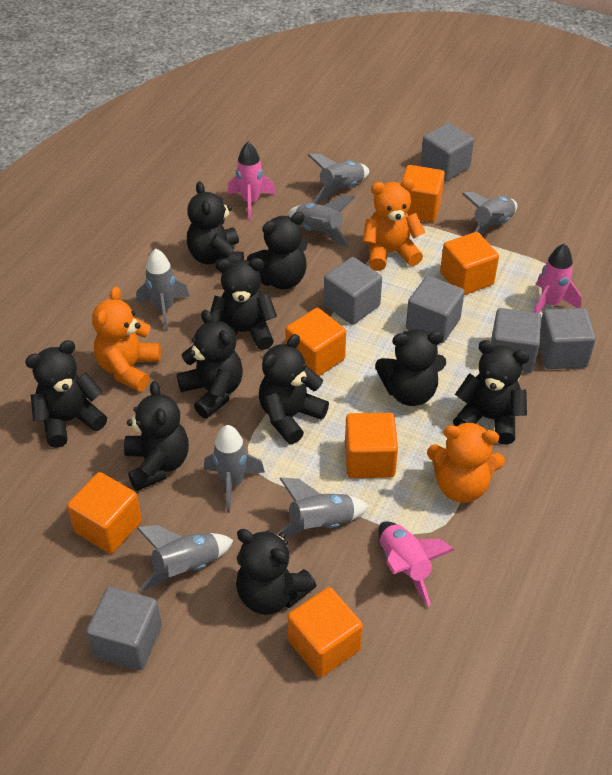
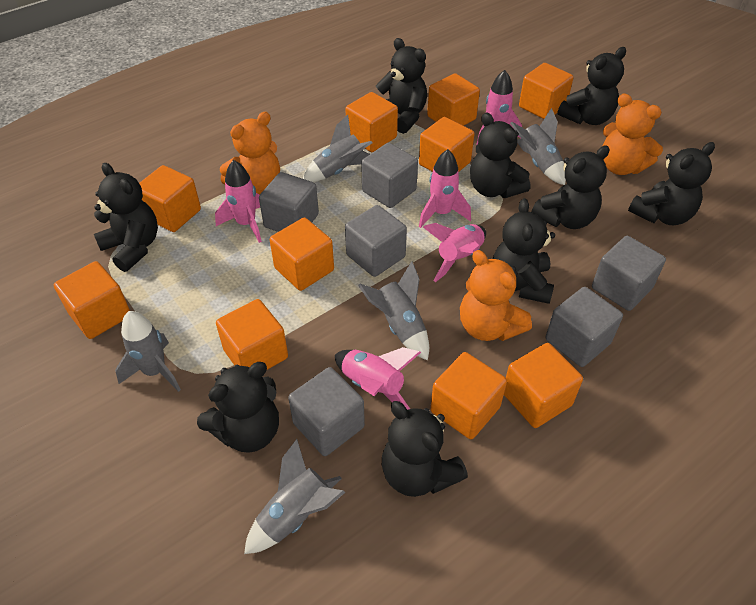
black teddy bear: 10 -> 9
grey rocket: 7 -> 5
orange cube: 6 -> 10
pink rocket: 3 -> 5

